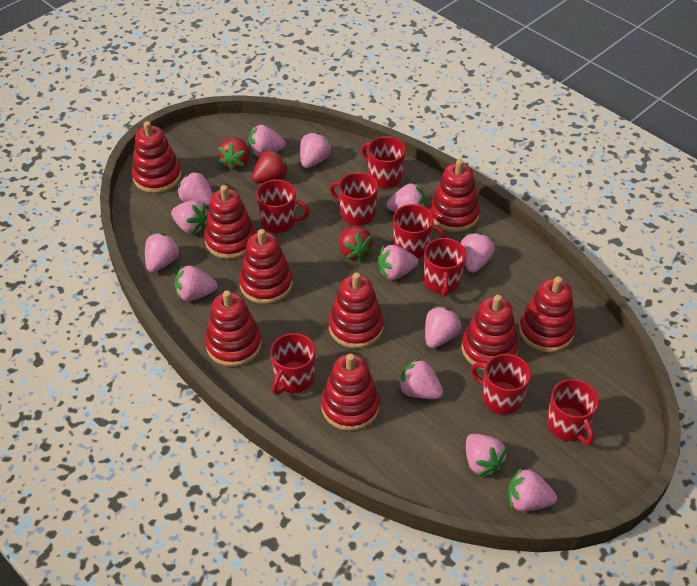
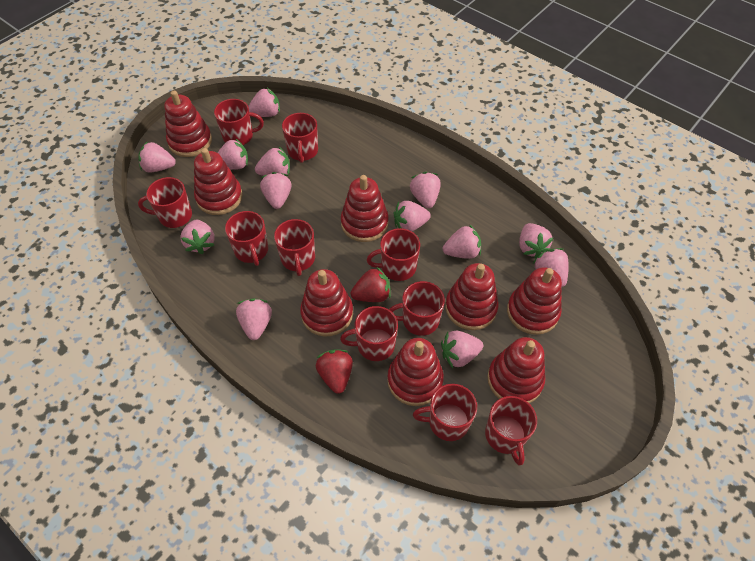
red mug: 8 -> 10
red stacking toy: 9 -> 8
red strawberry: 3 -> 2

